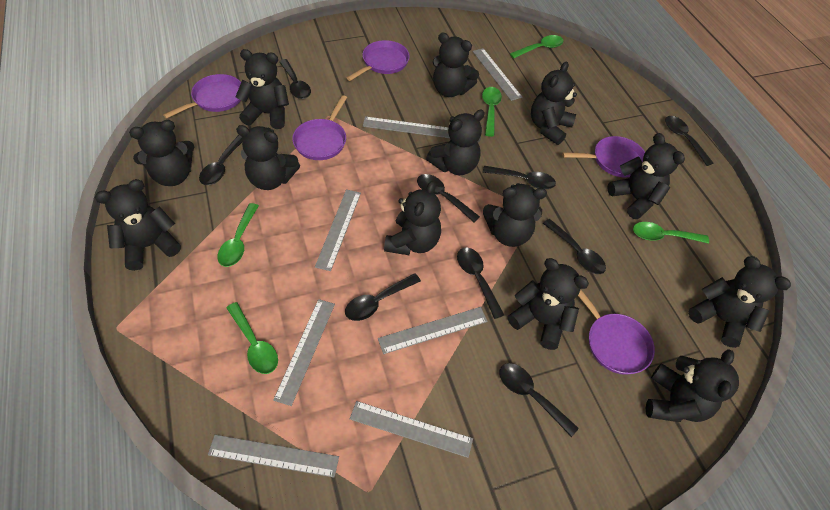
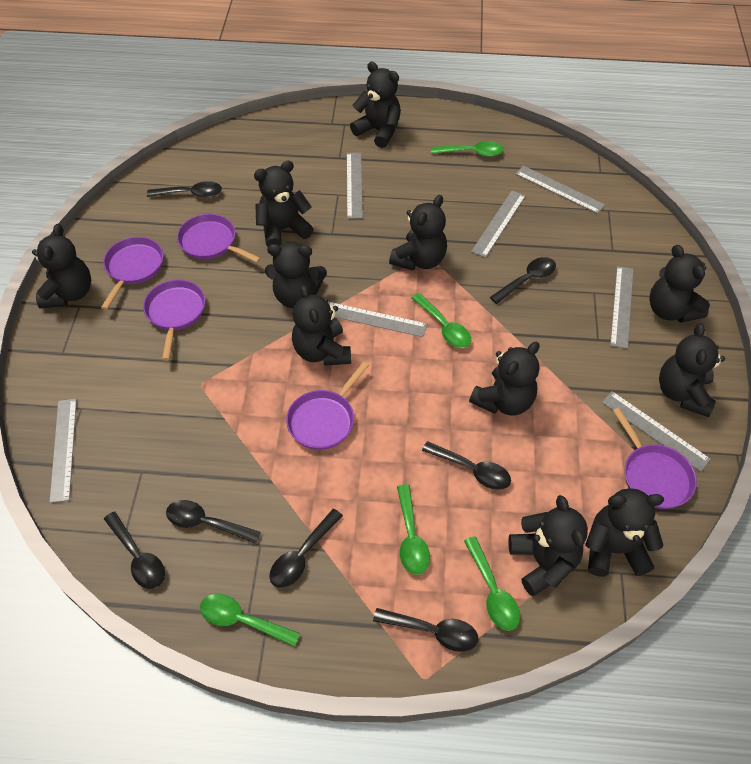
black spoon: 9 -> 7
black teddy bear: 13 -> 11

